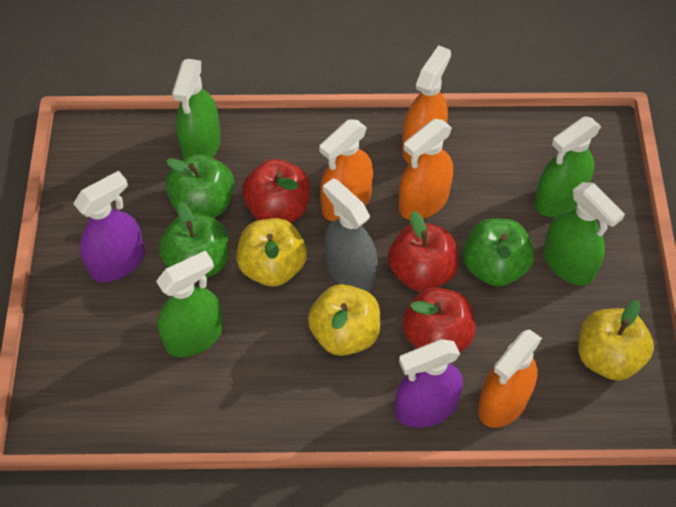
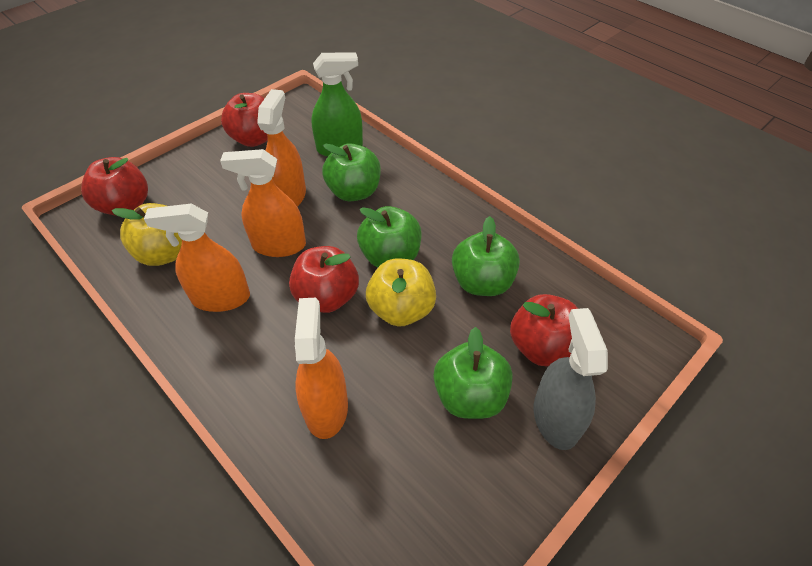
green apple: 3 -> 4
green spray bottle: 4 -> 1
purple spray bottle: 2 -> 0
red apple: 3 -> 4
yellow apple: 3 -> 2

